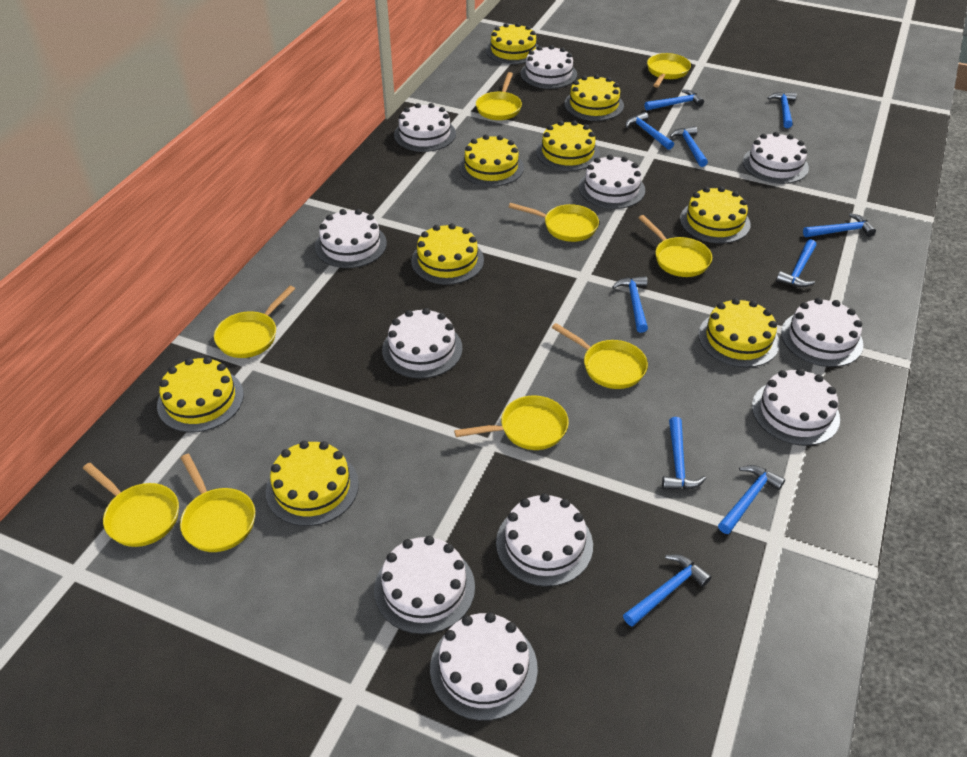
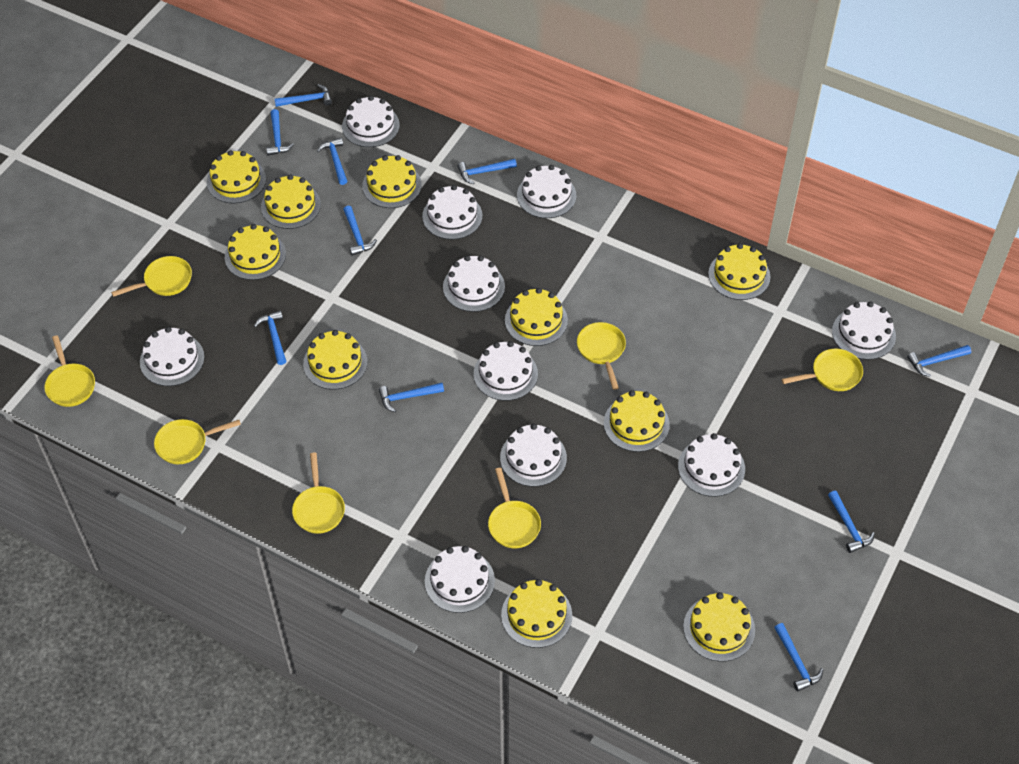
white cake: 11 -> 10
yellow cake: 9 -> 10
yellow pan: 9 -> 7

